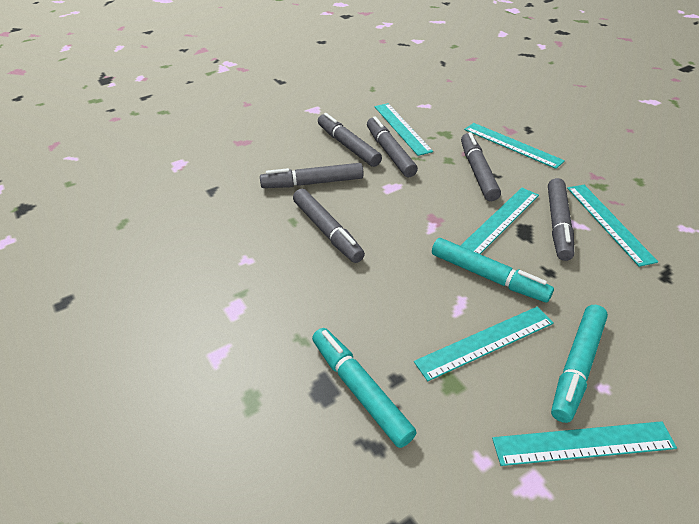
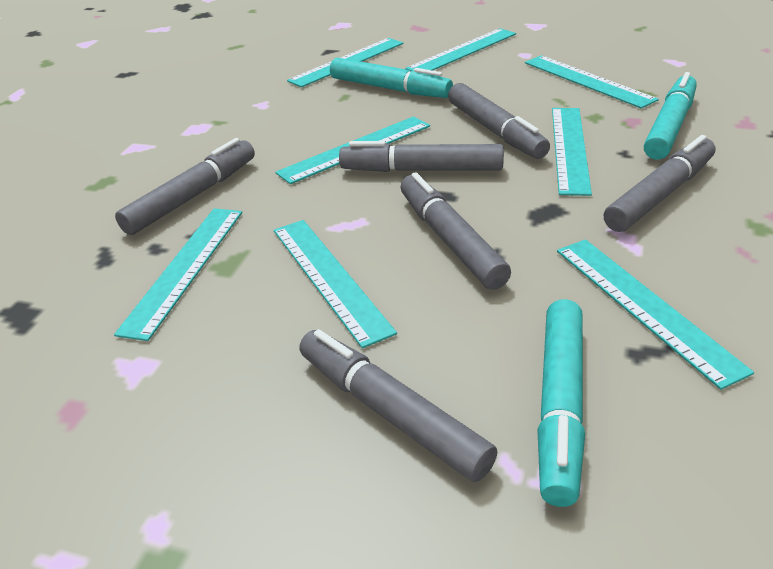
turquoise ruler: 6 -> 8

